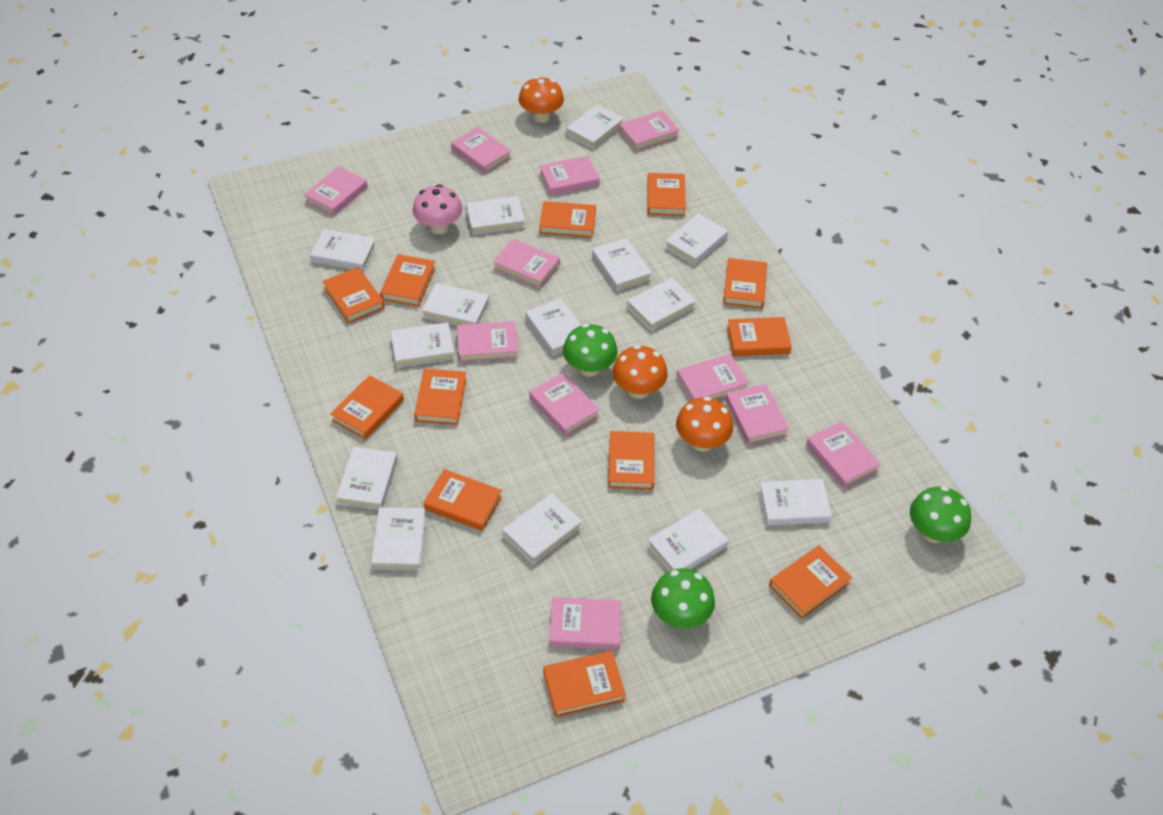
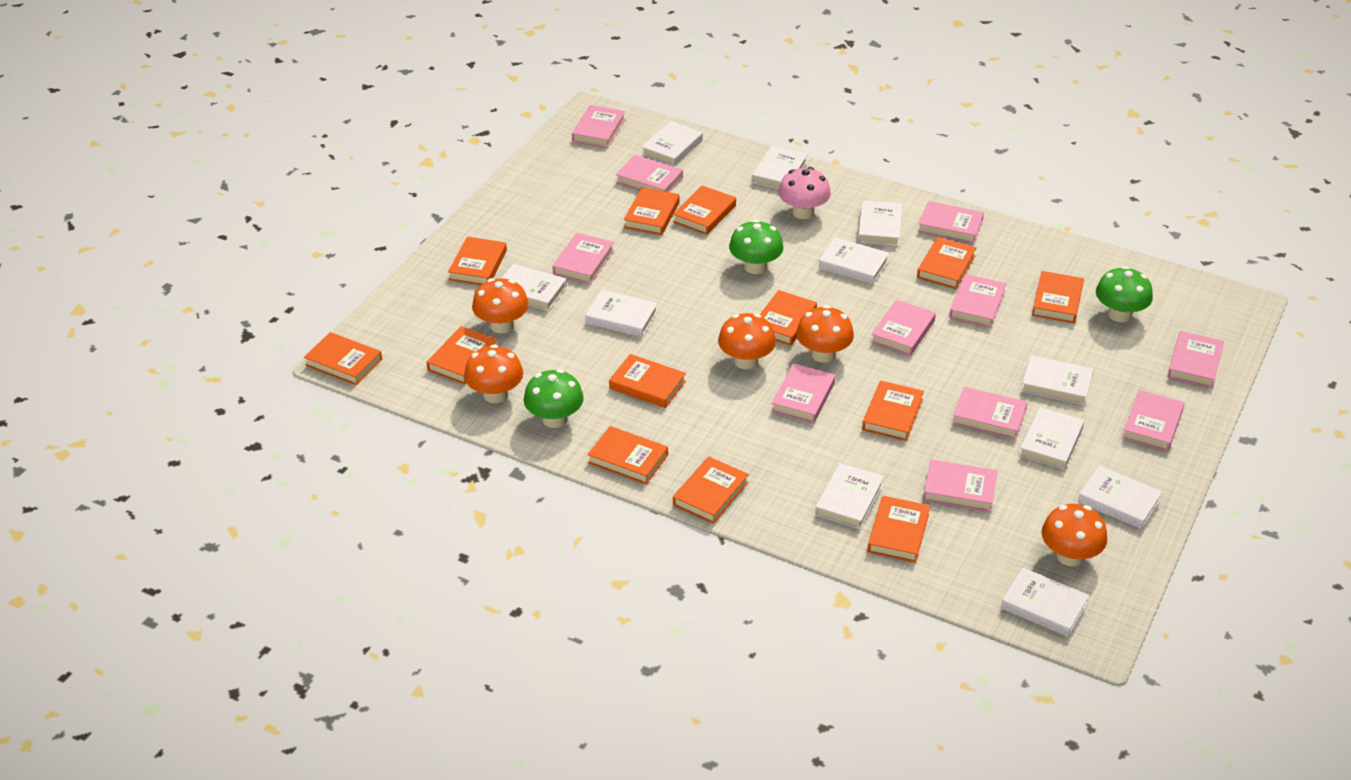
orange book: 12 -> 13
orange mushroom: 3 -> 5
white book: 14 -> 11

